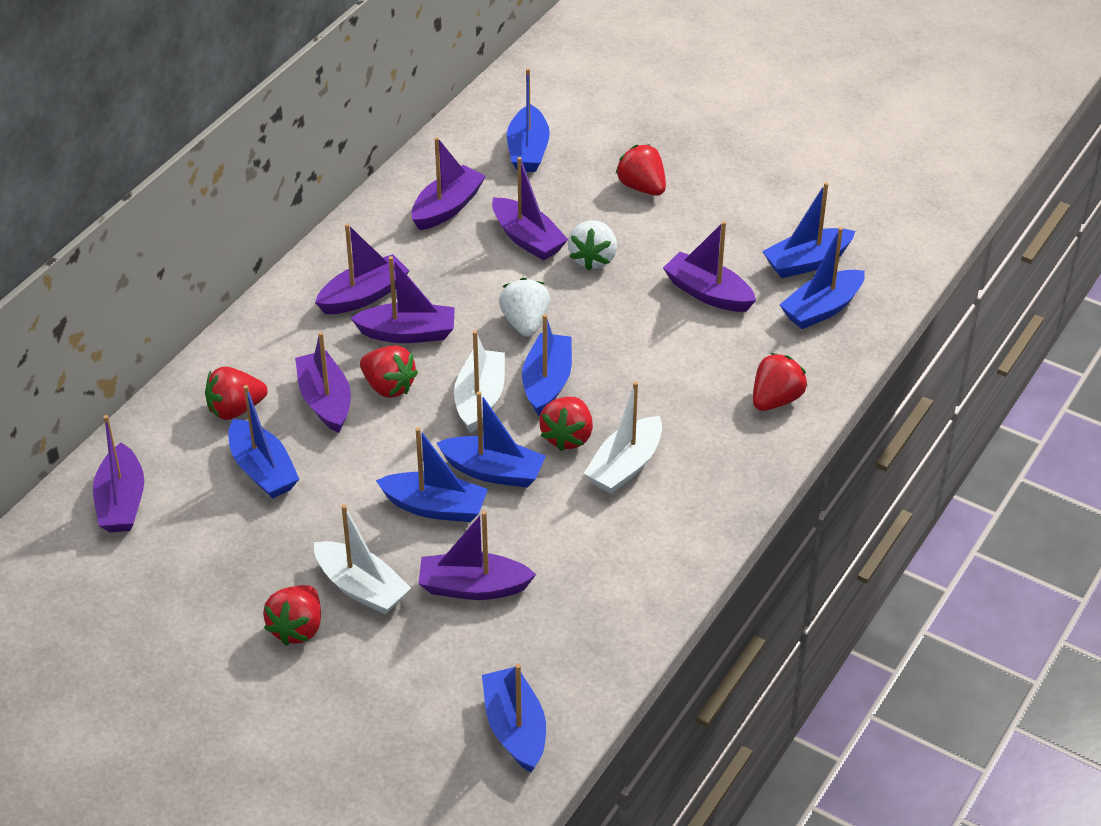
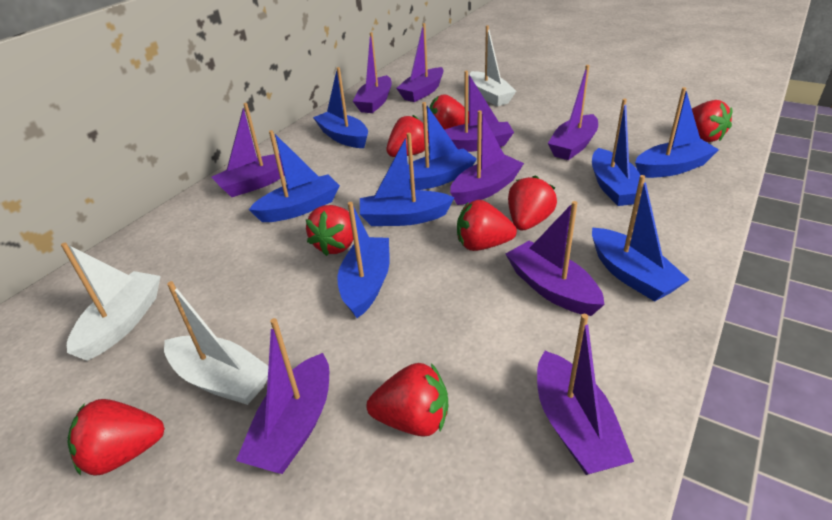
purple boat: 8 -> 9
red strawberry: 6 -> 8
white strawberry: 2 -> 0

